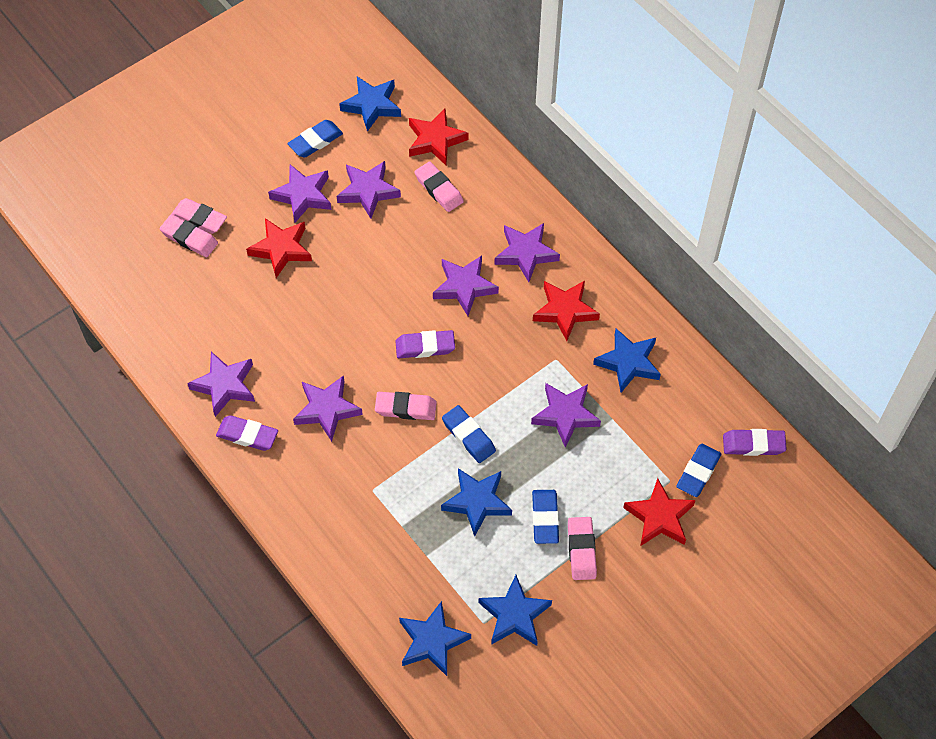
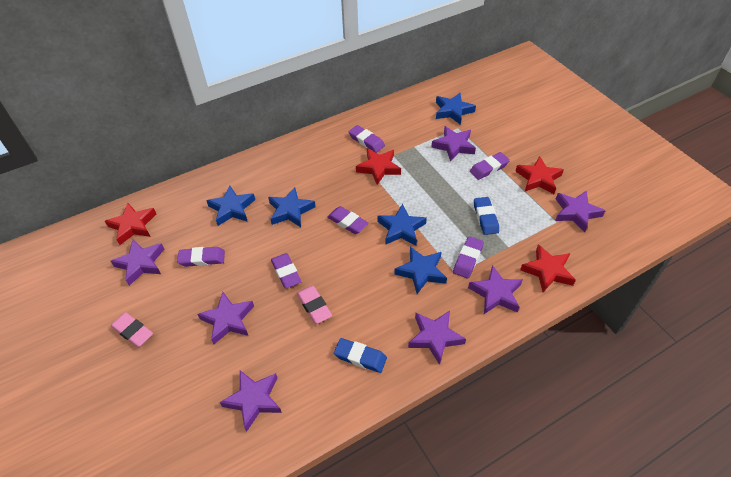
blue eraser: 4 -> 2
pink eraser: 5 -> 2
purple eraser: 3 -> 6

